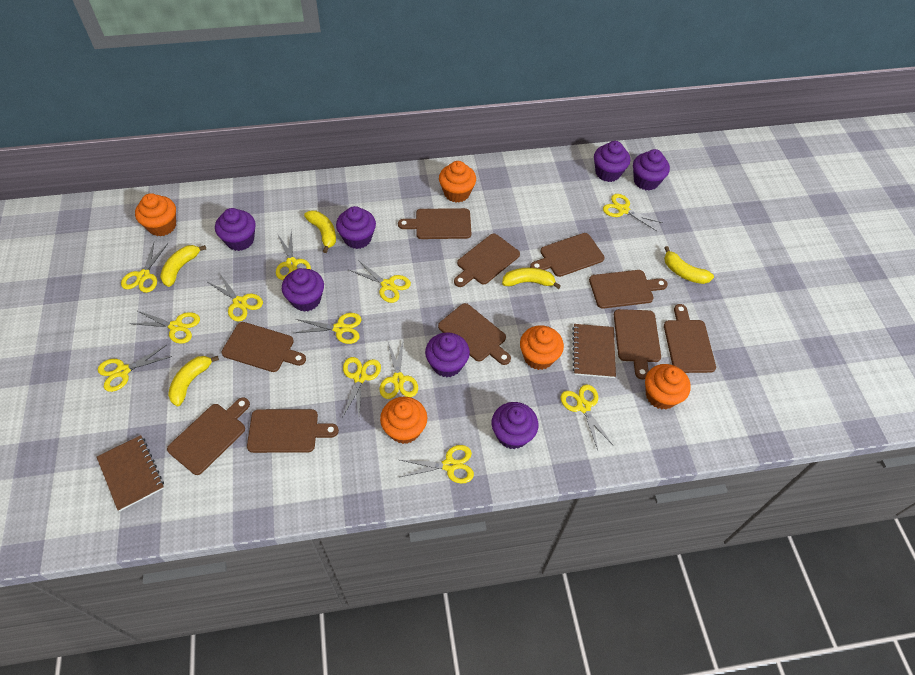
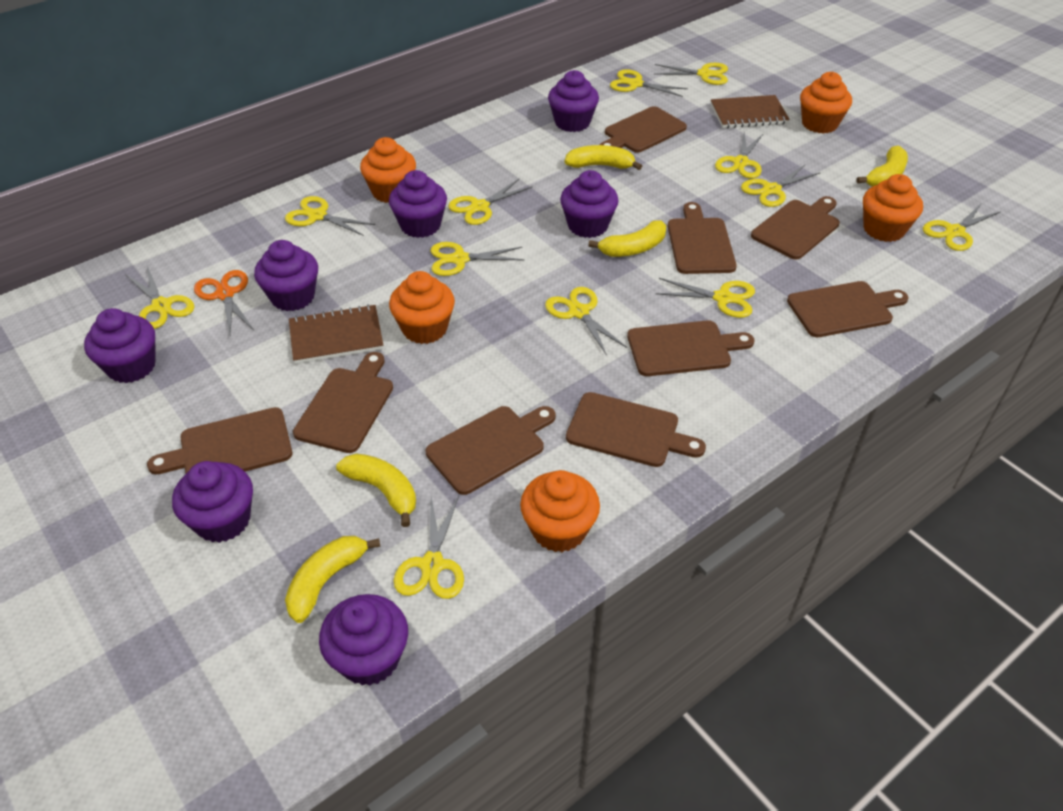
brown cutting board: 10 -> 9
orange scissors: 0 -> 1

